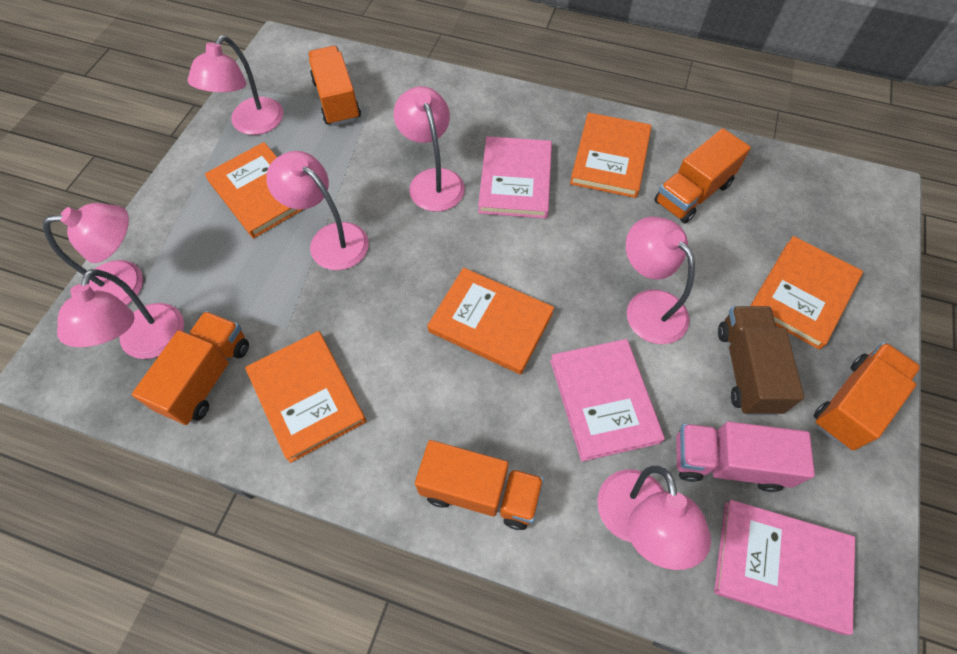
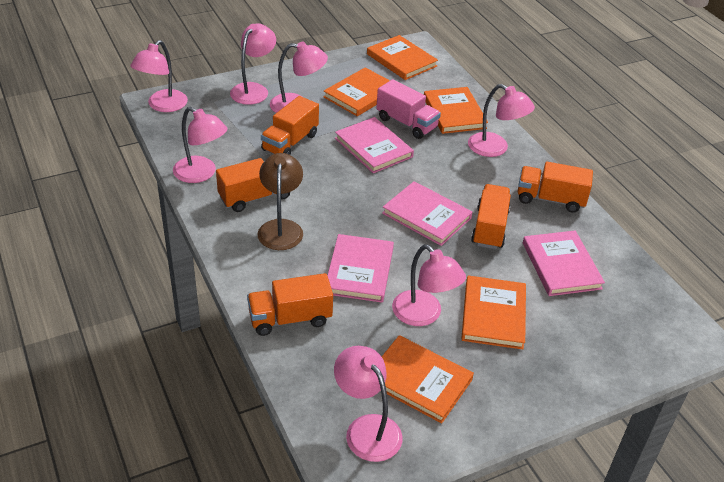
brown lamp: 0 -> 1
brown truck: 1 -> 0
pink book: 3 -> 4

